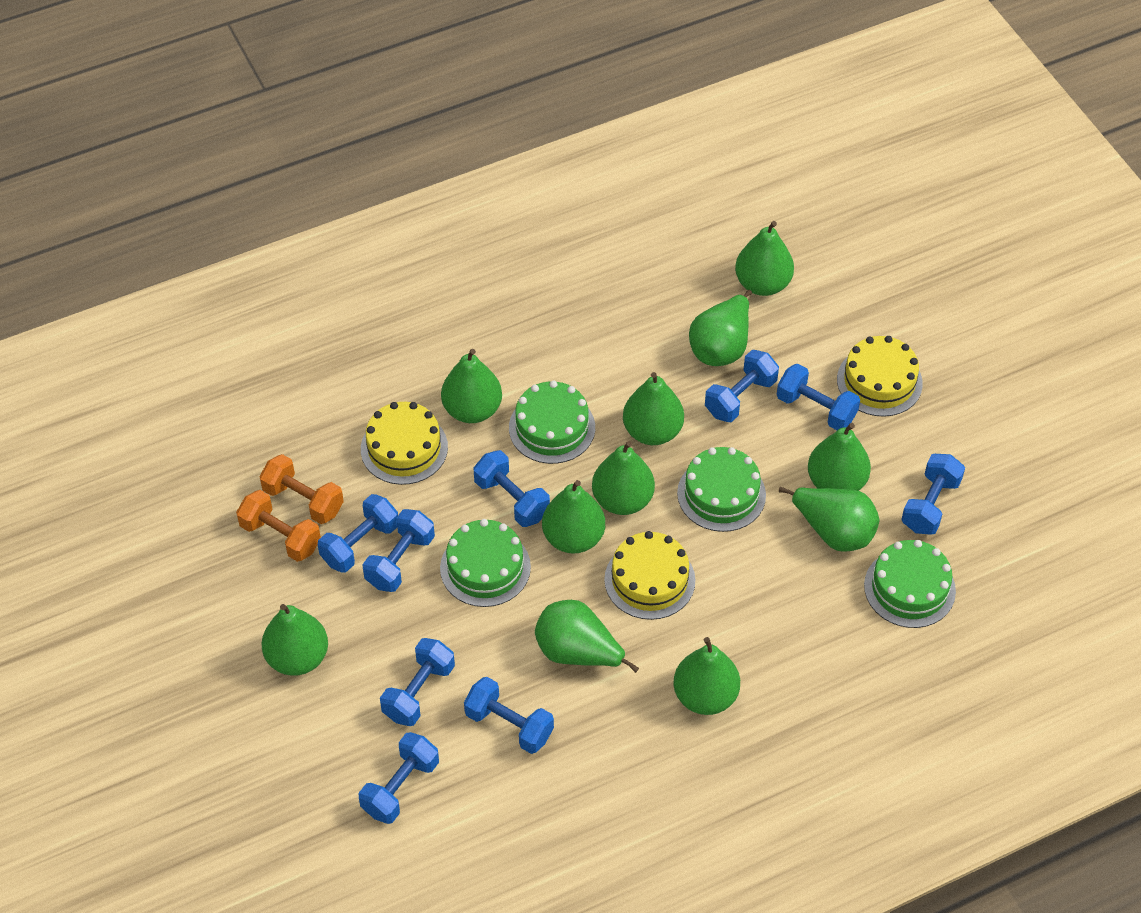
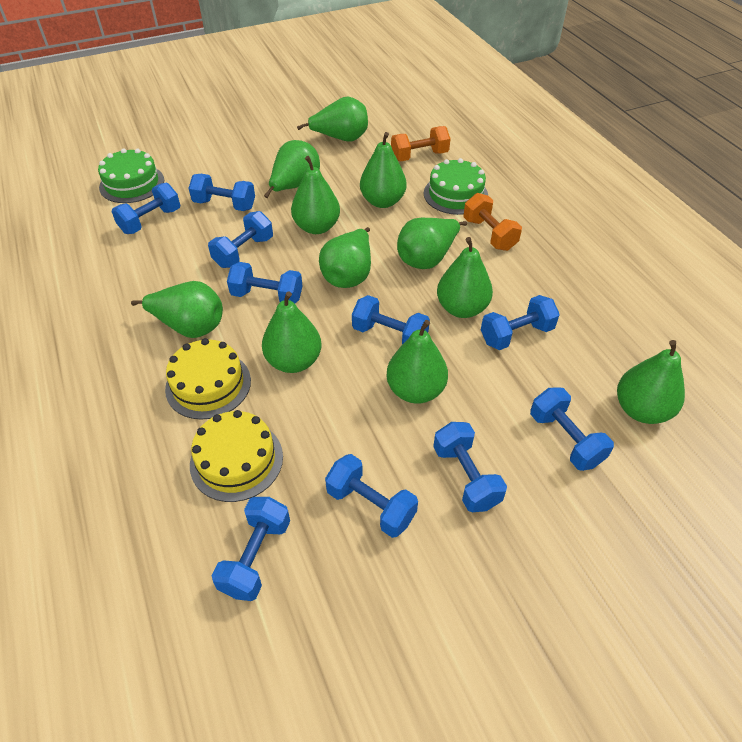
blue dumbbell: 9 -> 10
green cake: 4 -> 2
yellow cake: 3 -> 2

